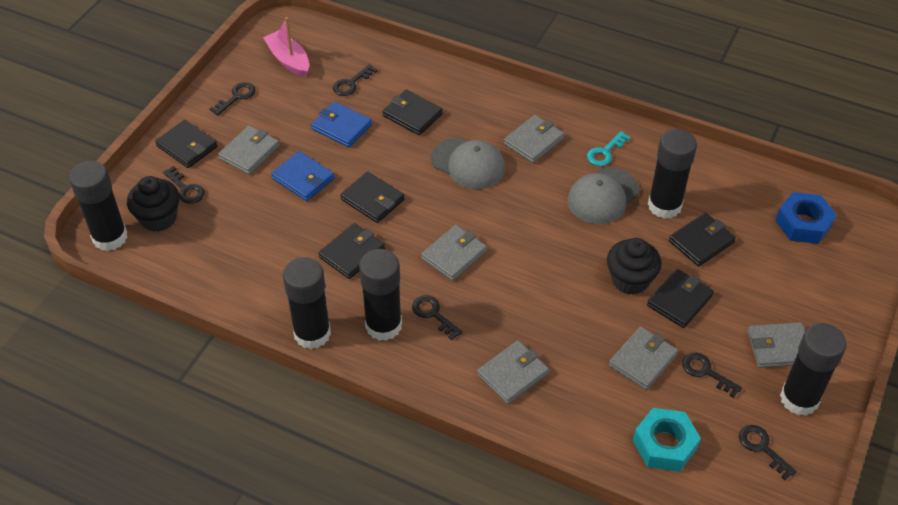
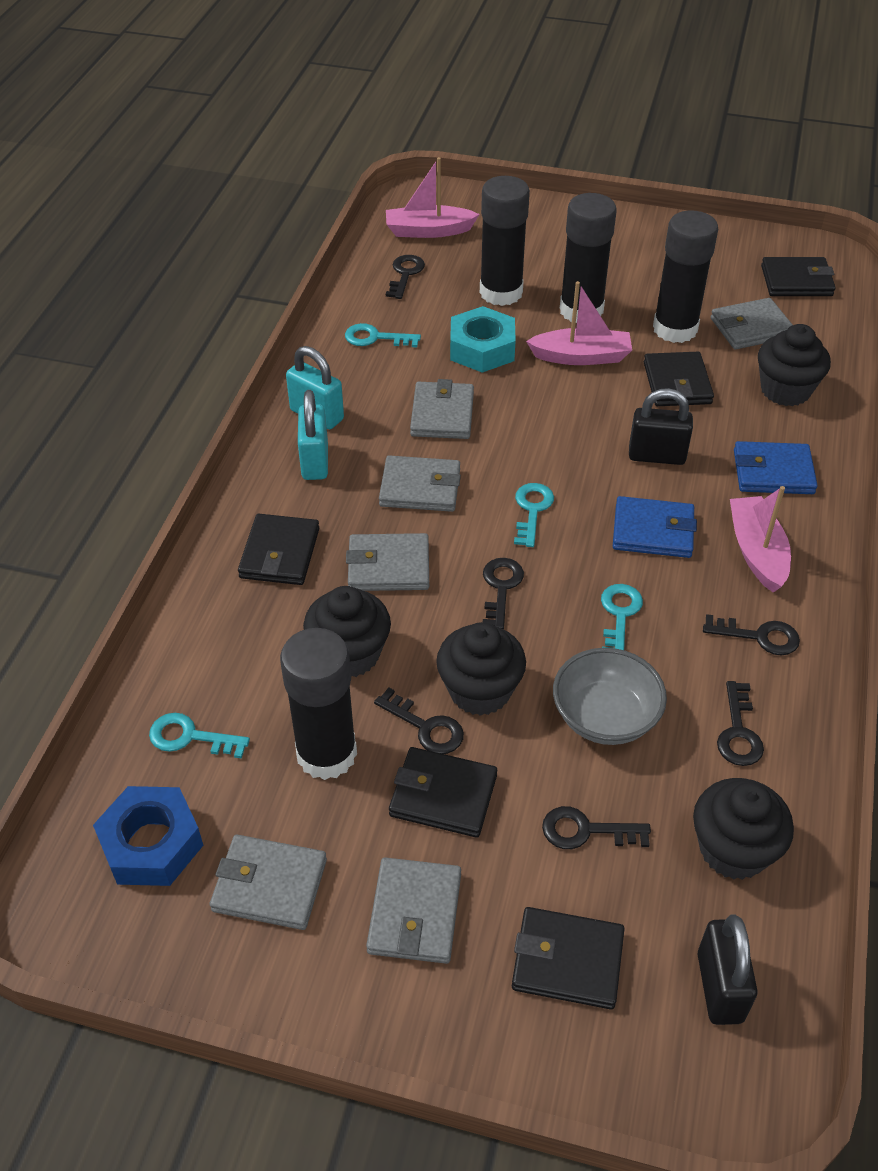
black cupcake: 2 -> 4
black glue stick: 5 -> 4
black padlock: 0 -> 2
black wallet: 6 -> 5
grey bowl: 0 -> 1
grey cap: 2 -> 0
pink boat: 1 -> 3
turquoise key: 1 -> 4
turquoise padlock: 0 -> 2

